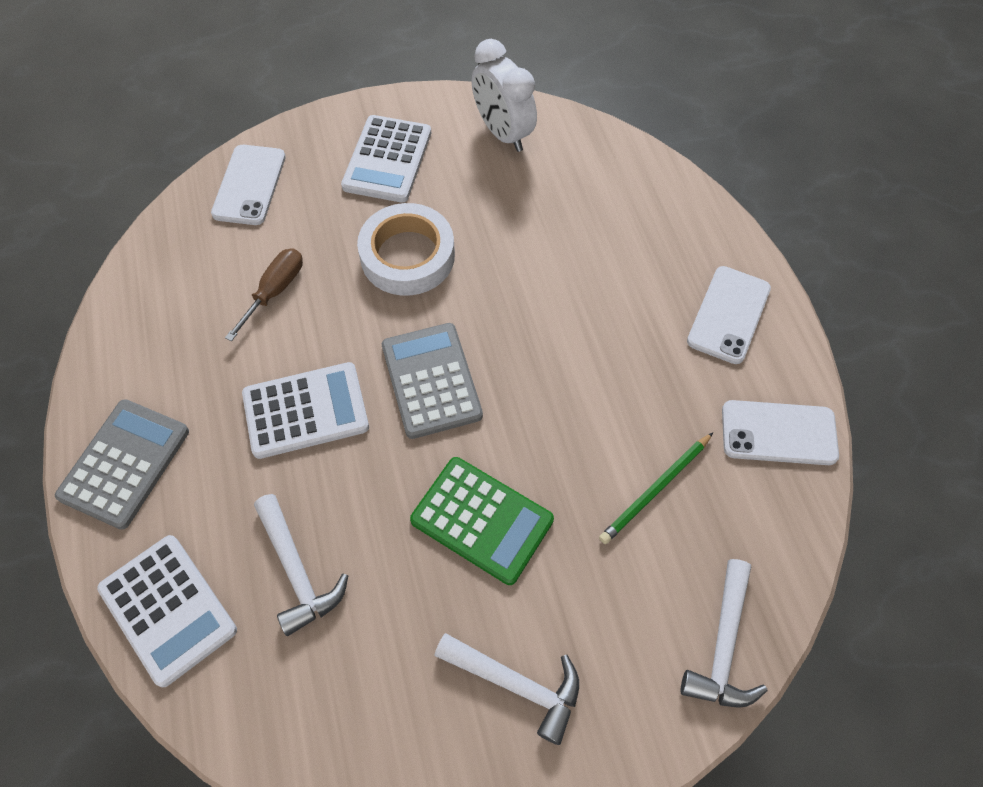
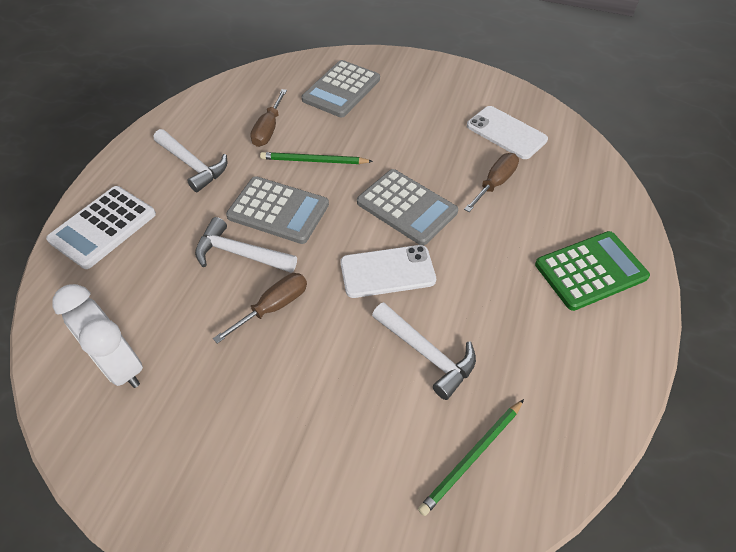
brown screwdriver: 1 -> 3
green pencil: 1 -> 2
grey calculator: 2 -> 3
white calculator: 3 -> 1
white phone: 3 -> 2
white tape: 1 -> 0

